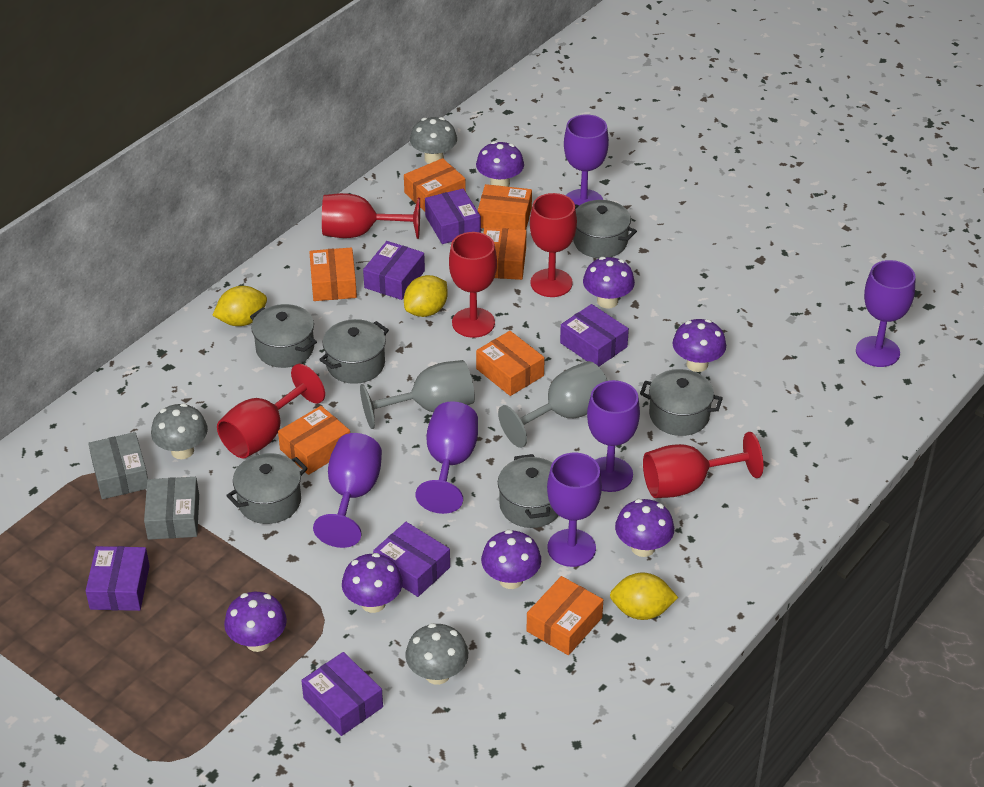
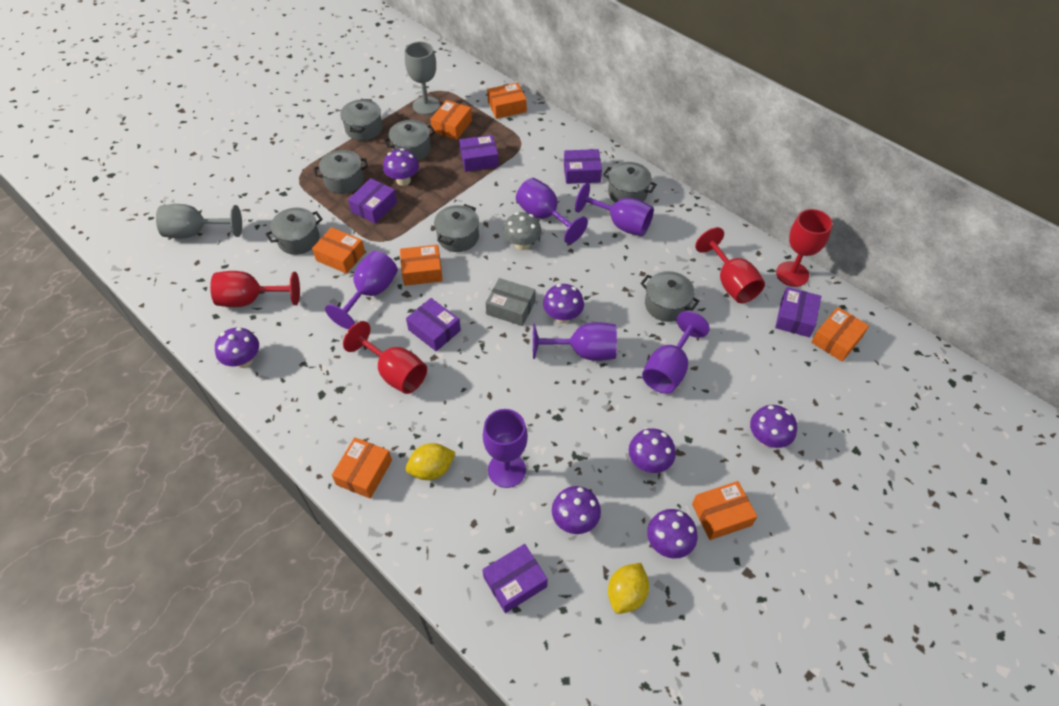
grey box: 2 -> 1
grey mushroom: 3 -> 1
grey pot: 6 -> 7
red goblet: 5 -> 4
yellow lemon: 3 -> 2

